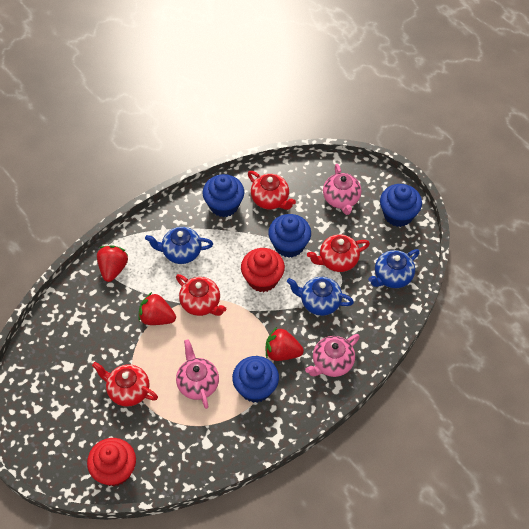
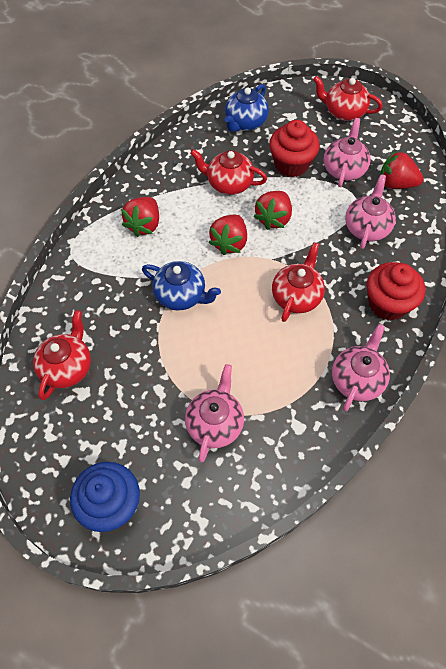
blue cupcake: 4 -> 1
blue teapot: 3 -> 2
pink teapot: 3 -> 4
red strawberry: 3 -> 4

